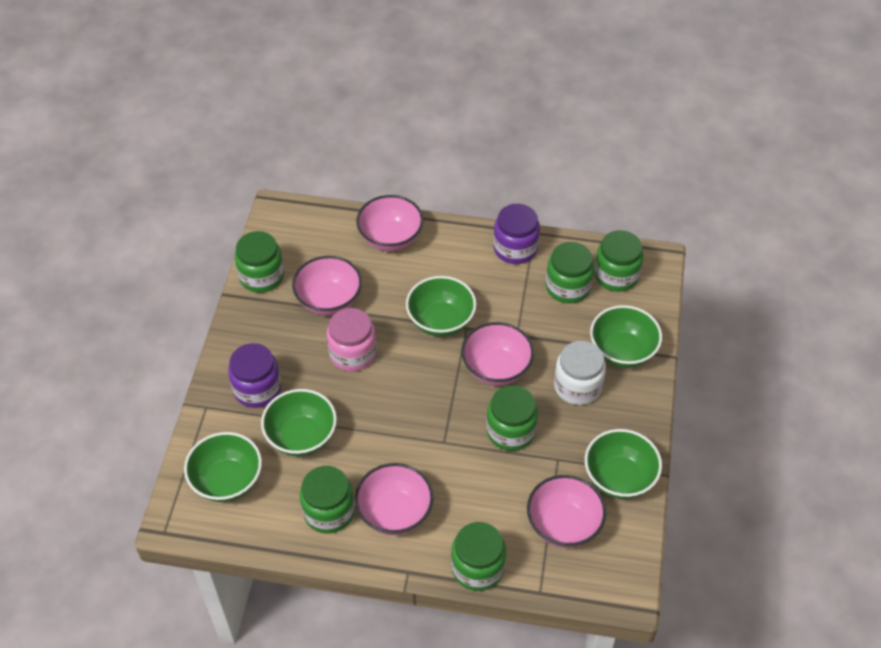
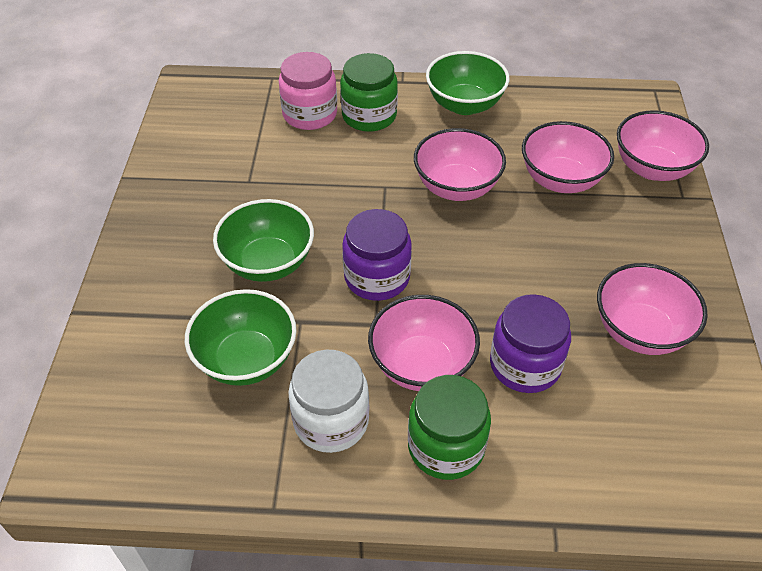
green bowl: 5 -> 3
green jar: 6 -> 2

